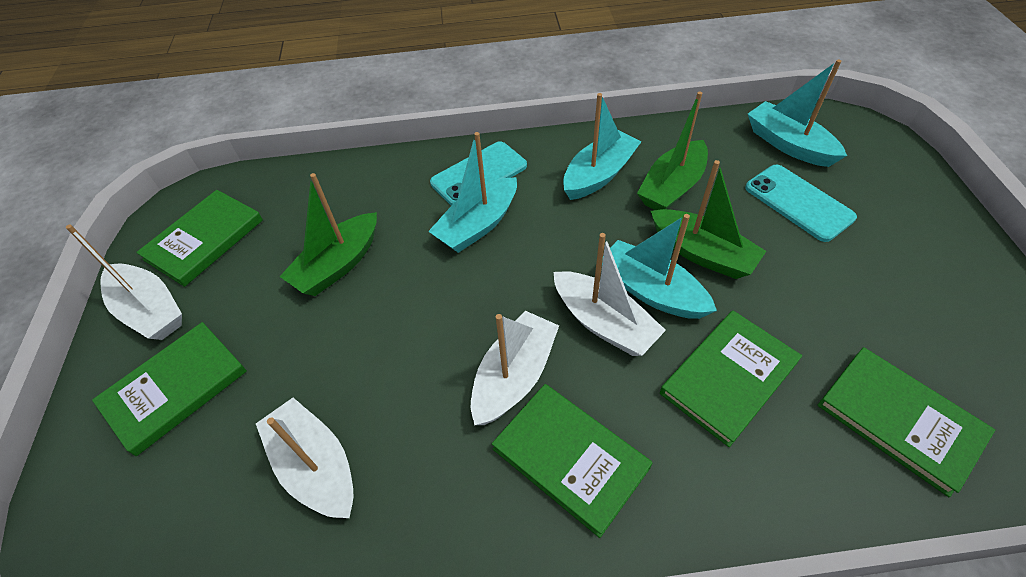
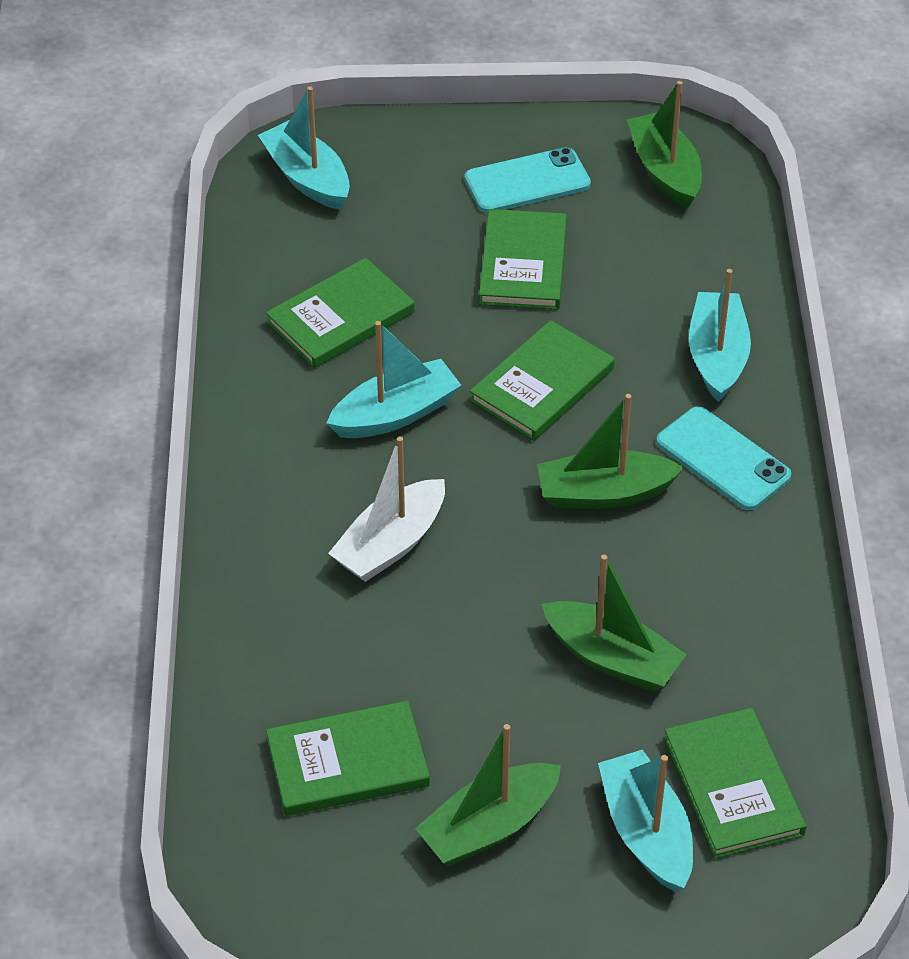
green boat: 3 -> 4
white boat: 4 -> 1

